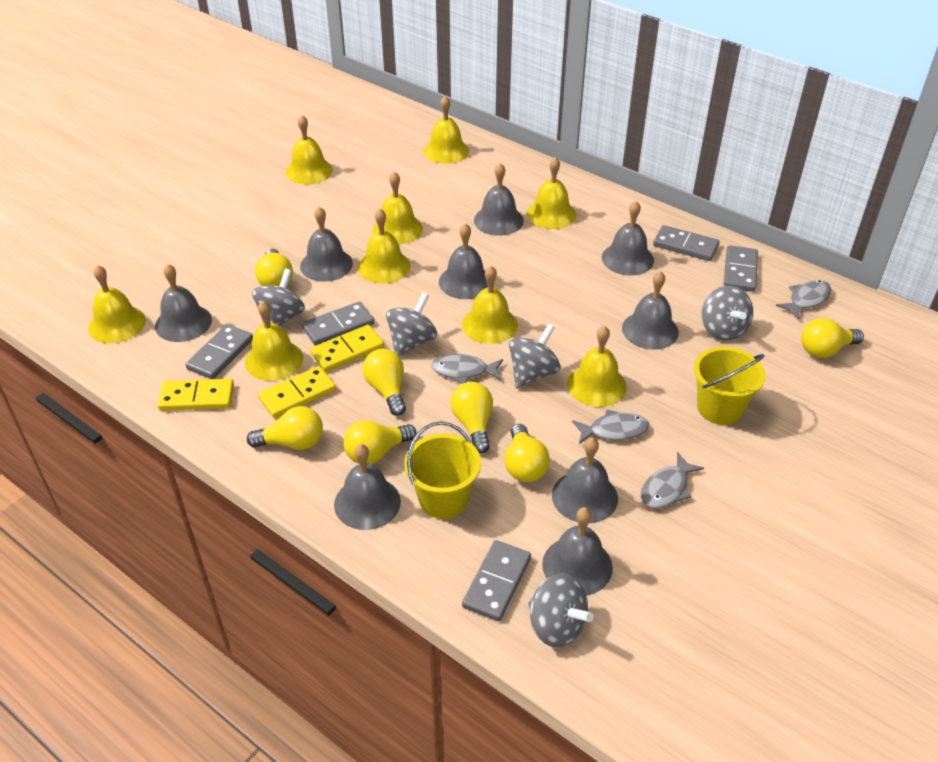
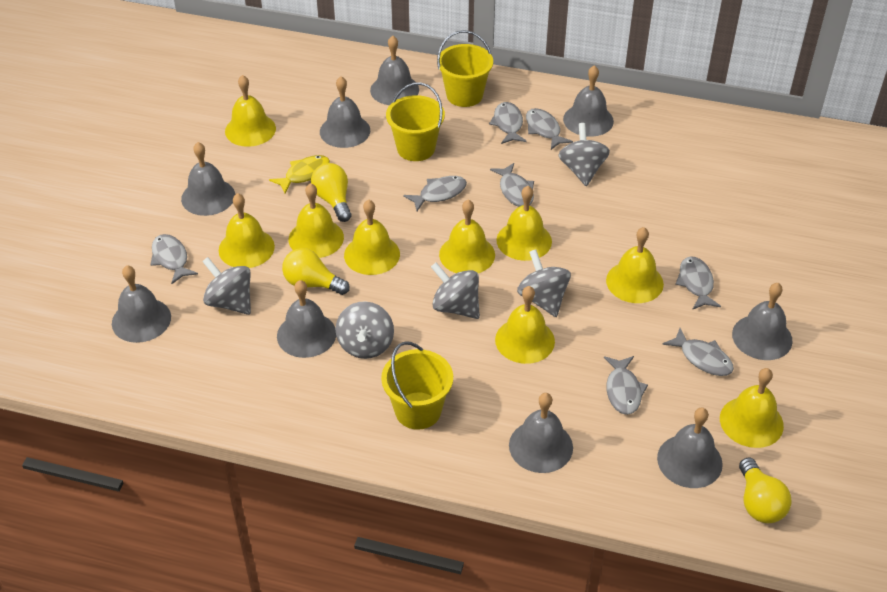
grey domino: 5 -> 0
grey fish: 4 -> 8
yellow bucket: 2 -> 3
yellow domino: 3 -> 0
yellow fish: 0 -> 1
yellow light bulb: 7 -> 3

